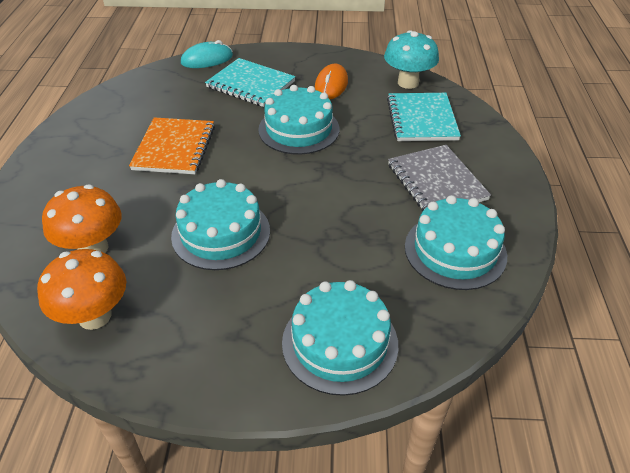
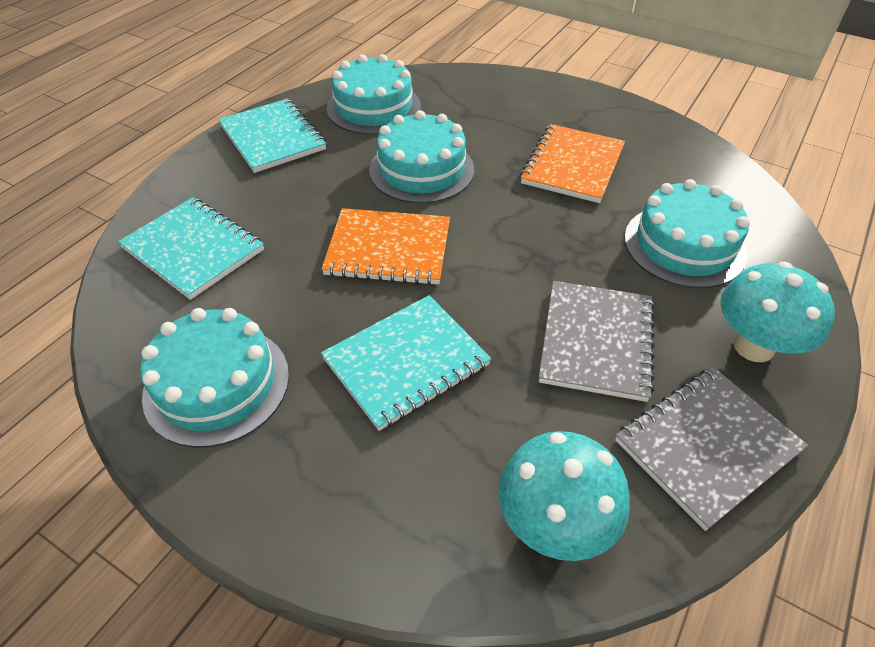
grey notebook: 1 -> 2
orange mouse: 1 -> 0
orange mushroom: 2 -> 0
orange notebook: 1 -> 2
turquoise mouse: 1 -> 0
turquoise mushroom: 1 -> 2
turquoise notebook: 2 -> 3

